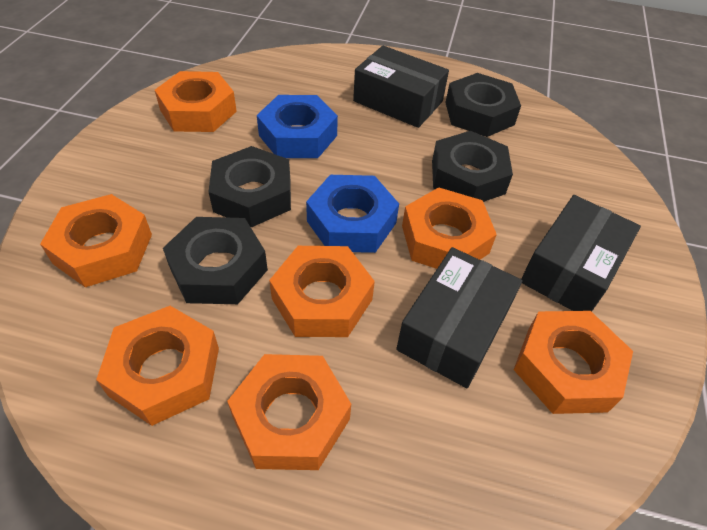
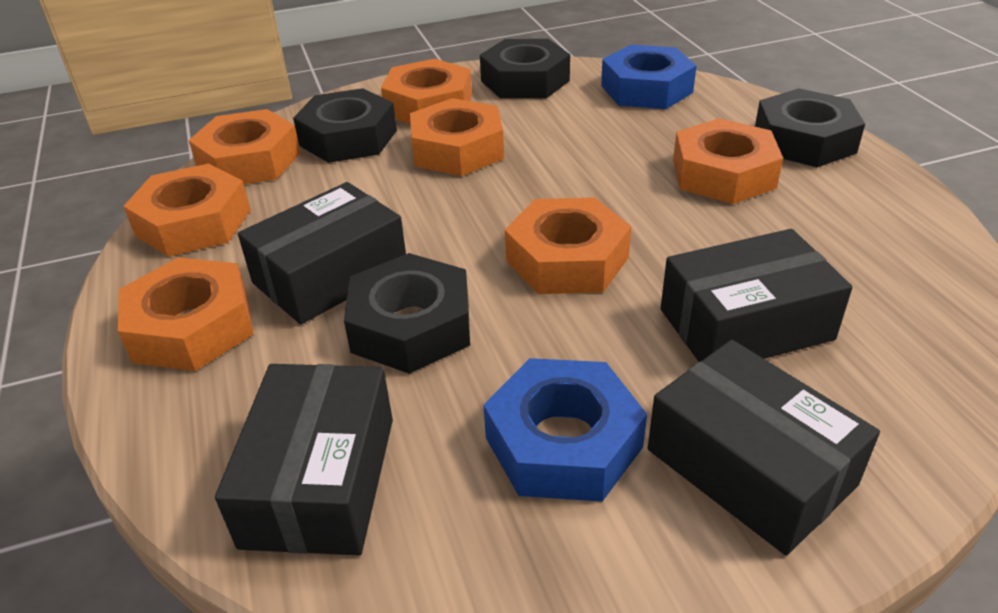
black box: 3 -> 4

